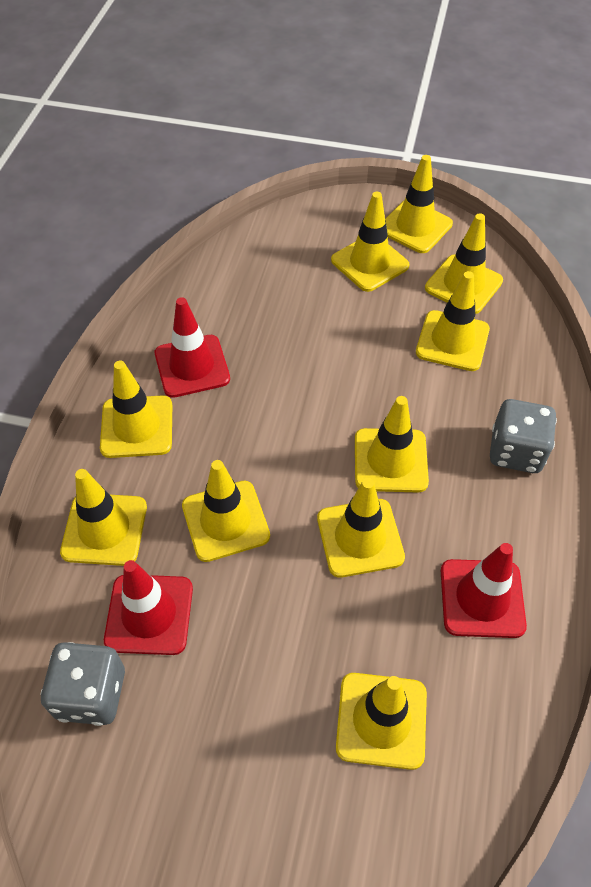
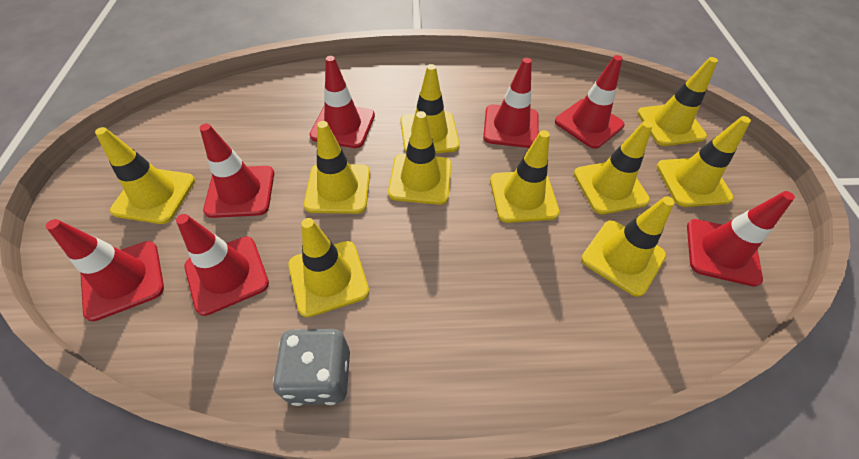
grey dice: 2 -> 1
red traffic cone: 3 -> 7

